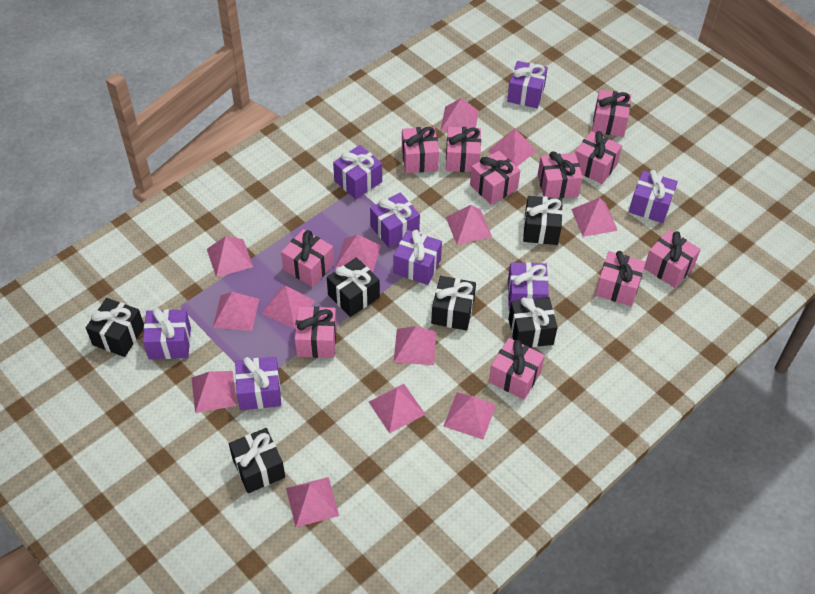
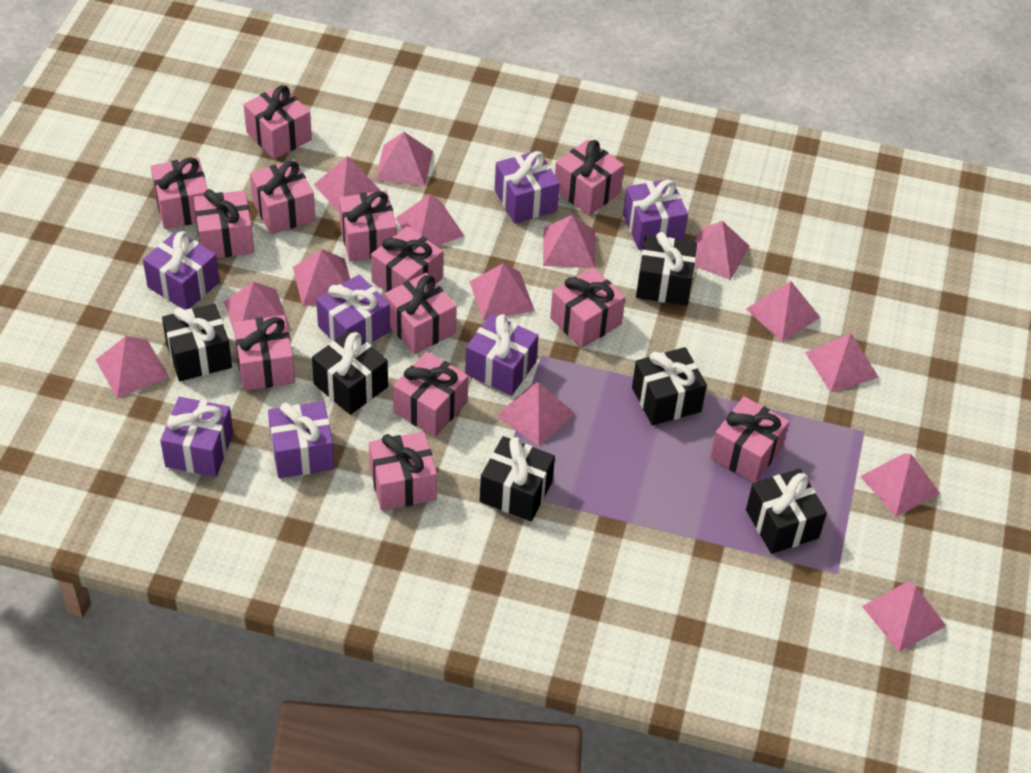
pink gift: 11 -> 13
pink pyramid: 13 -> 14
purple gift: 8 -> 7

